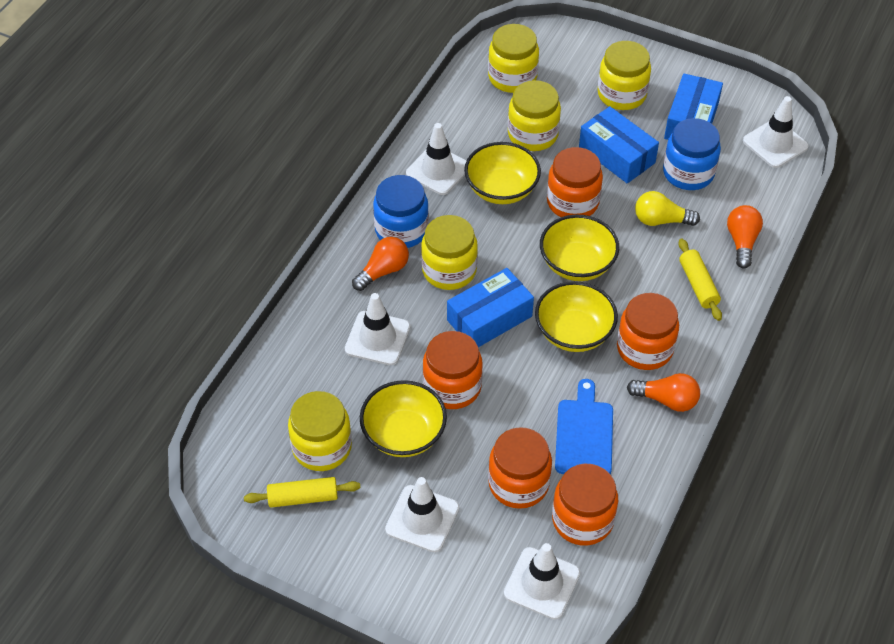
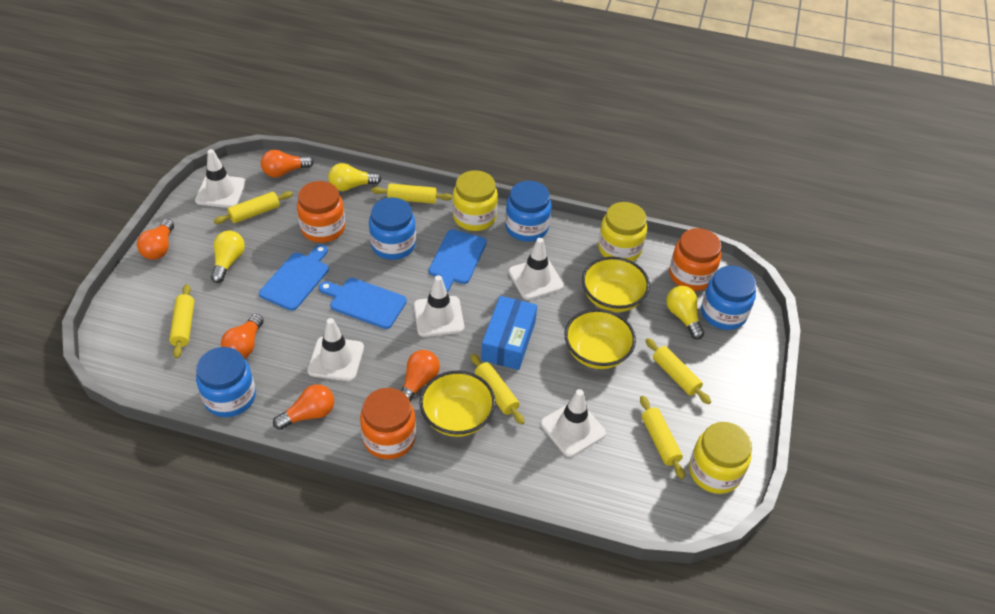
blue box: 3 -> 1
blue cutting board: 1 -> 3
blue jar: 2 -> 4
orange jar: 5 -> 3
orange light bulb: 3 -> 5
yellow bowl: 4 -> 3
yellow jar: 5 -> 3
yellow light bulb: 1 -> 3
yellow rolling pin: 2 -> 6

